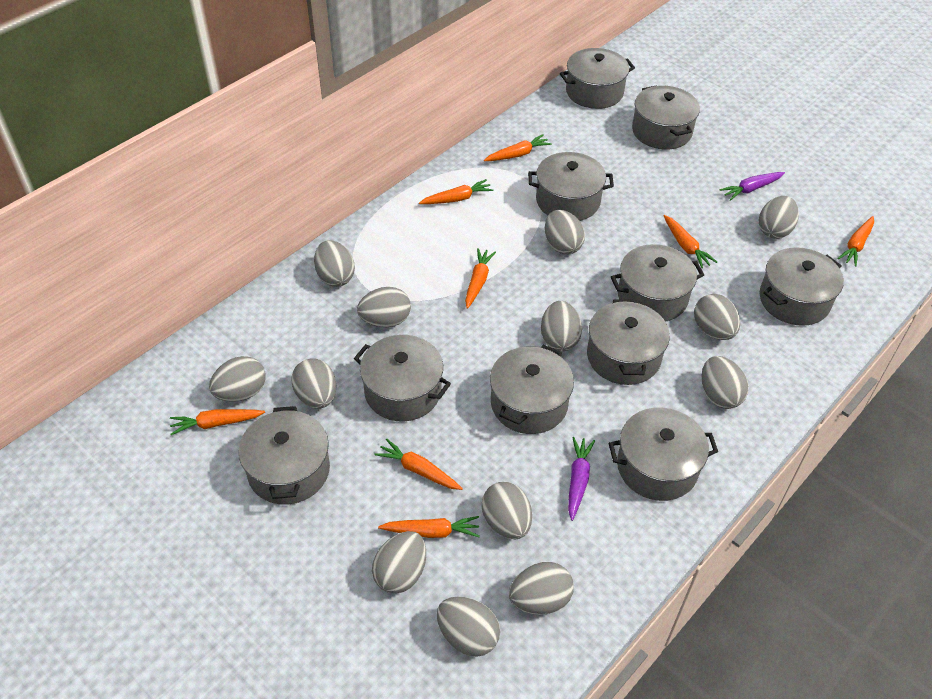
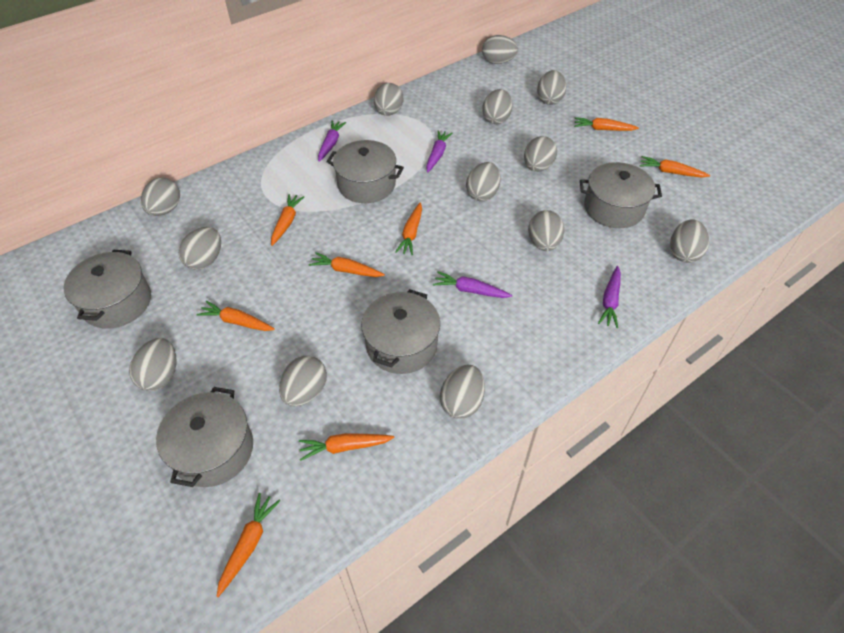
grey pot: 10 -> 5
purple carrot: 2 -> 4

